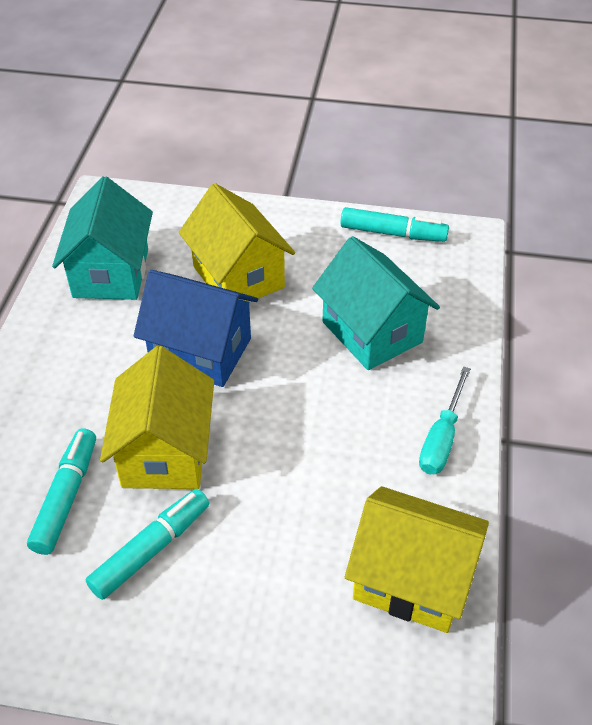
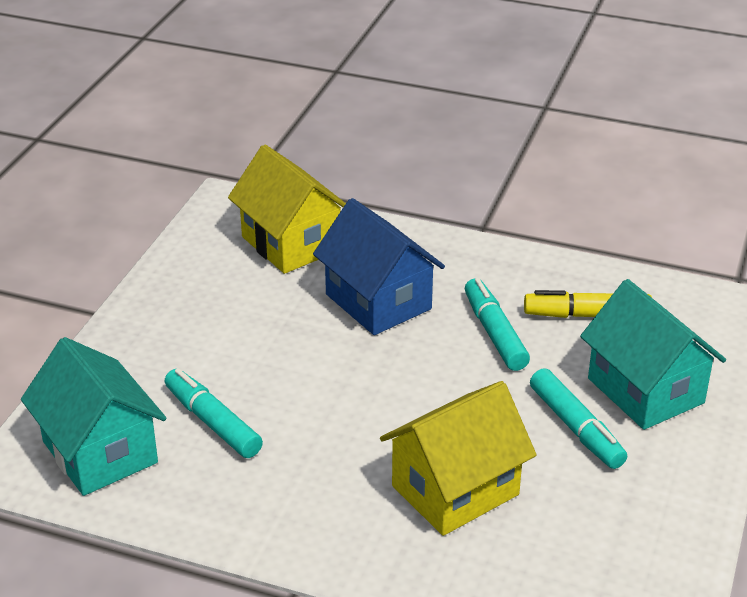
turquoise screwdriver: 1 -> 0
yellow house: 3 -> 2
yellow marker: 0 -> 1

